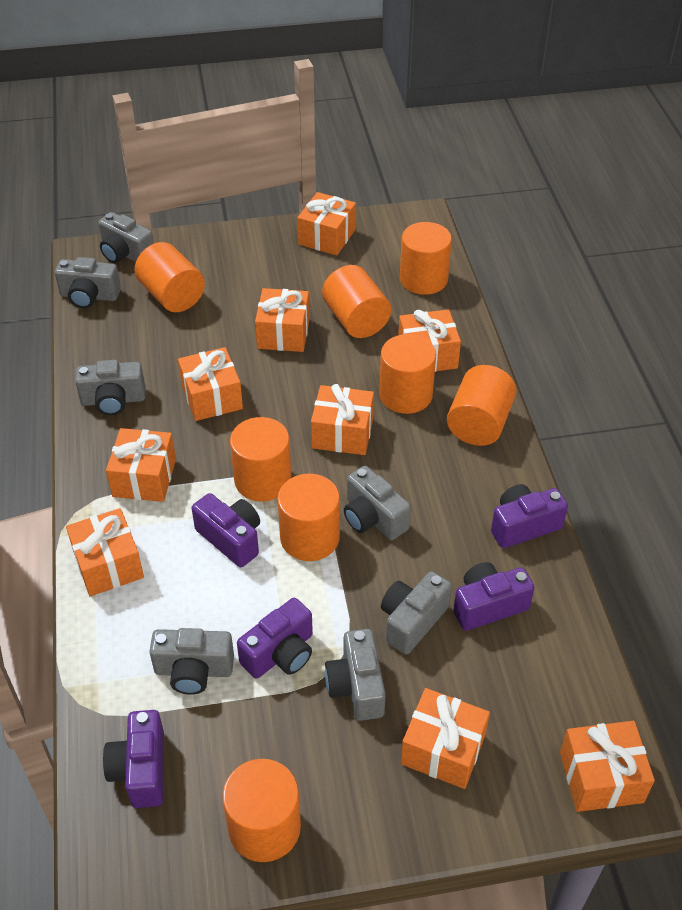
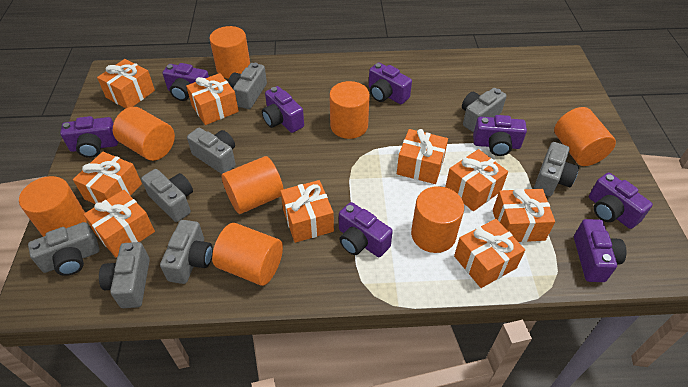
grey camera: 7 -> 8
purple camera: 5 -> 8

